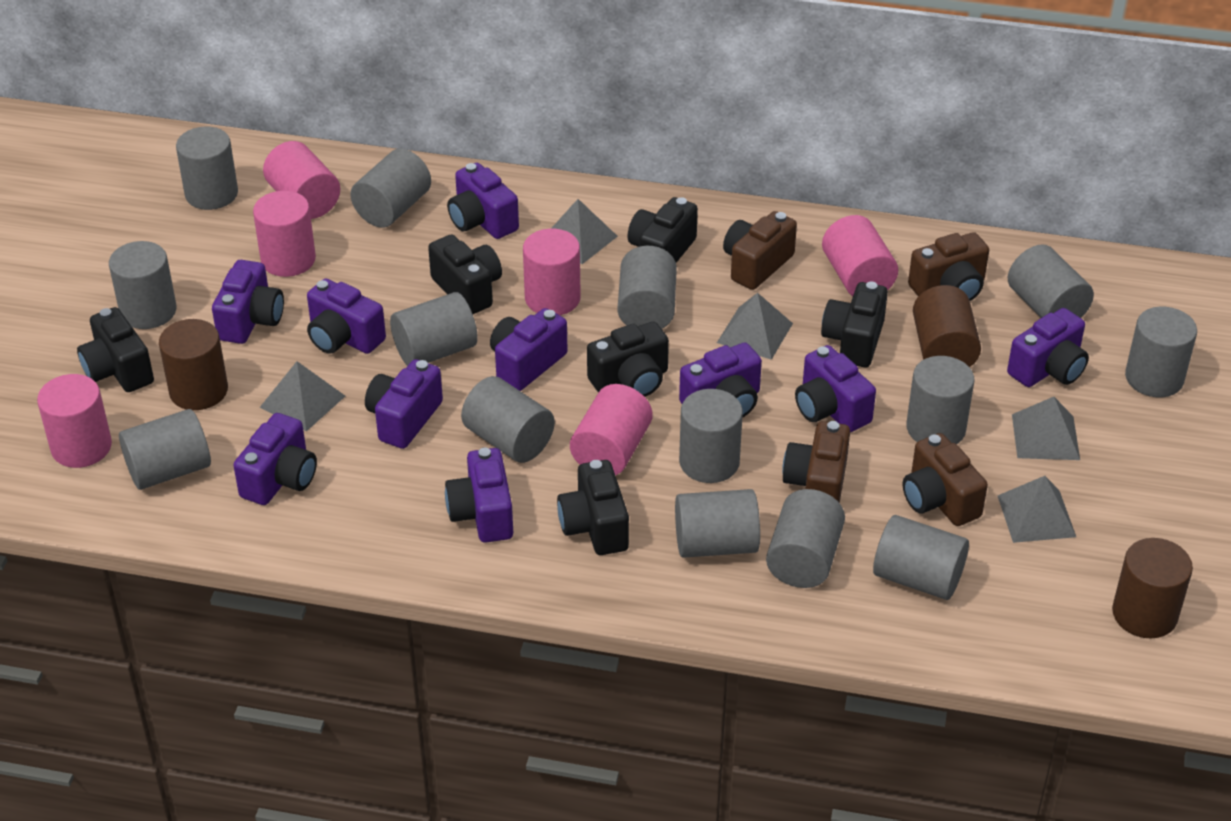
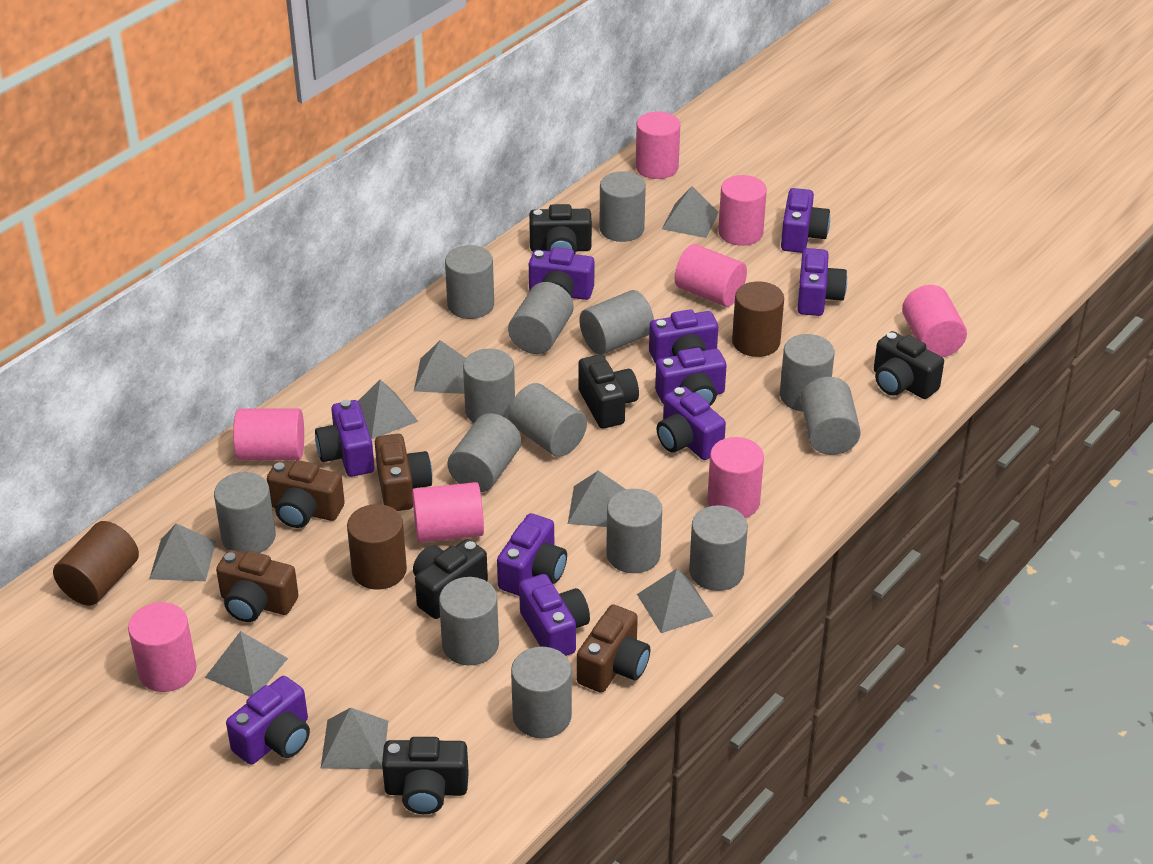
black camera: 6 -> 5
grey pyramid: 5 -> 8
pink cylinder: 6 -> 8

